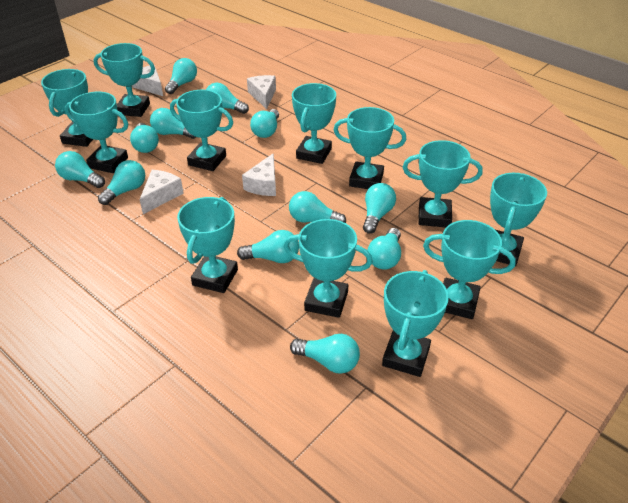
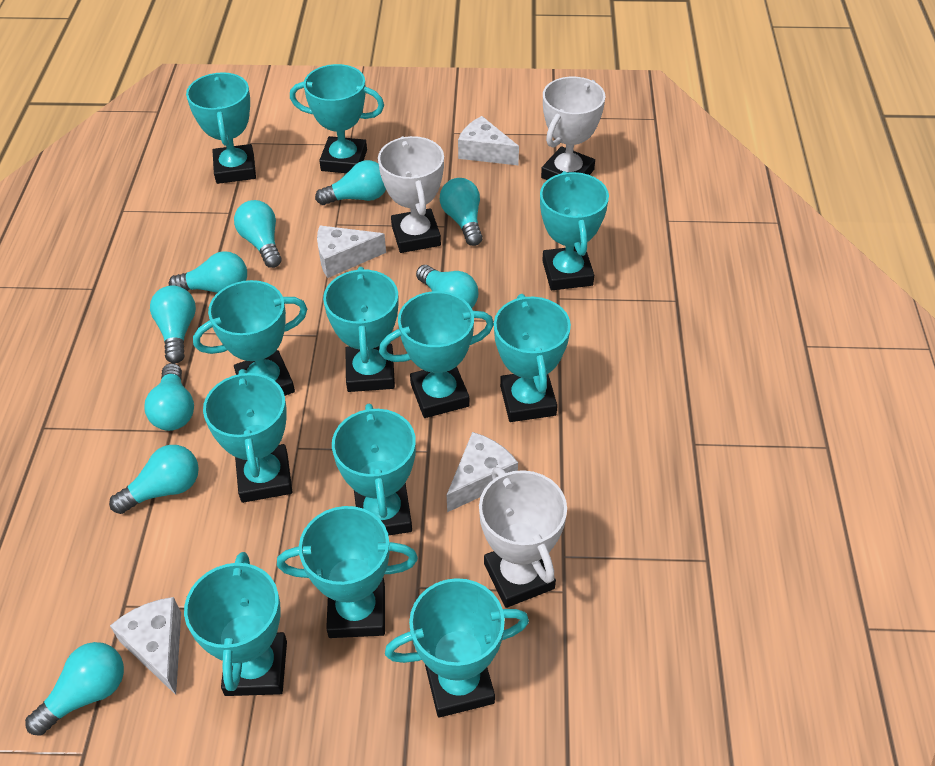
turquoise light bulb: 12 -> 9
white trophy: 0 -> 3

